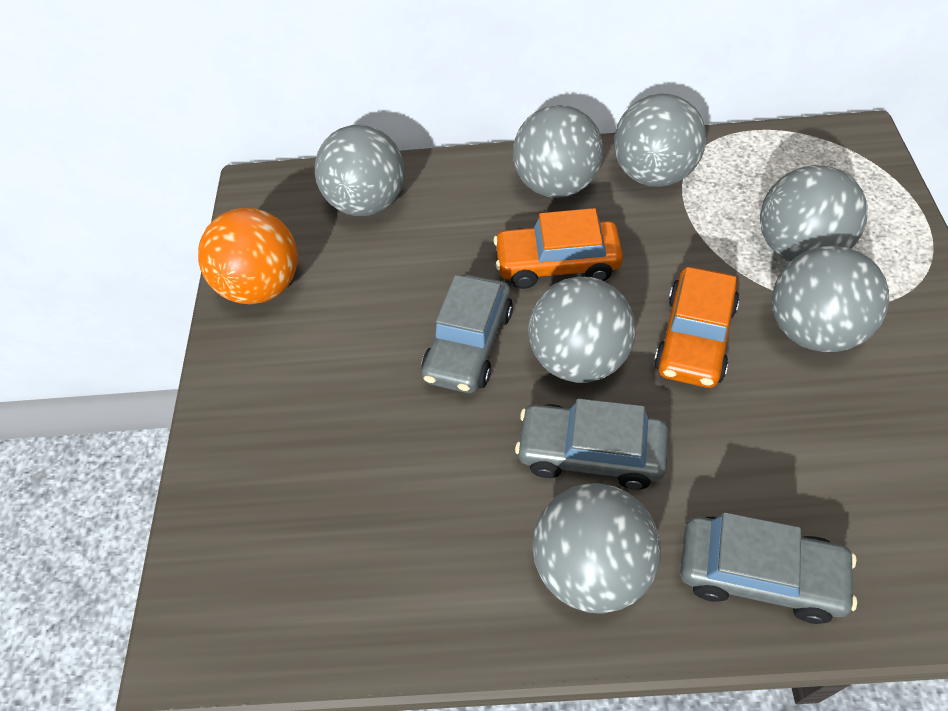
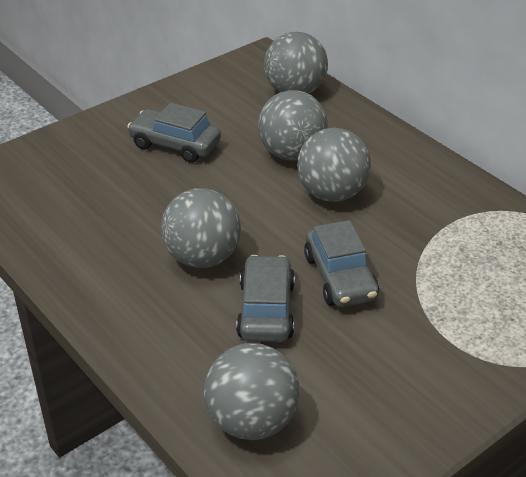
grey ball: 7 -> 5
orange ball: 1 -> 0
orange car: 2 -> 0

